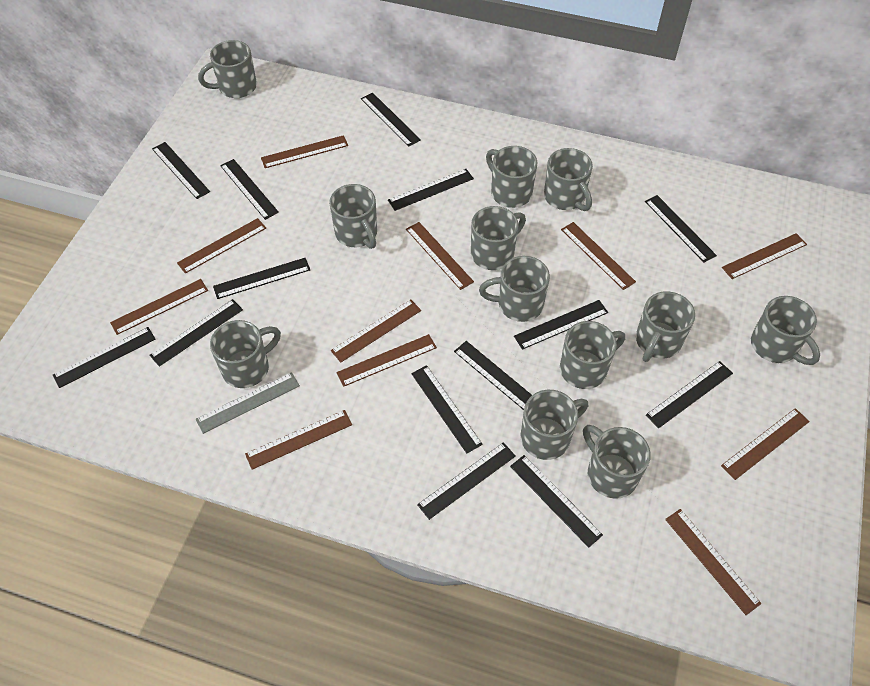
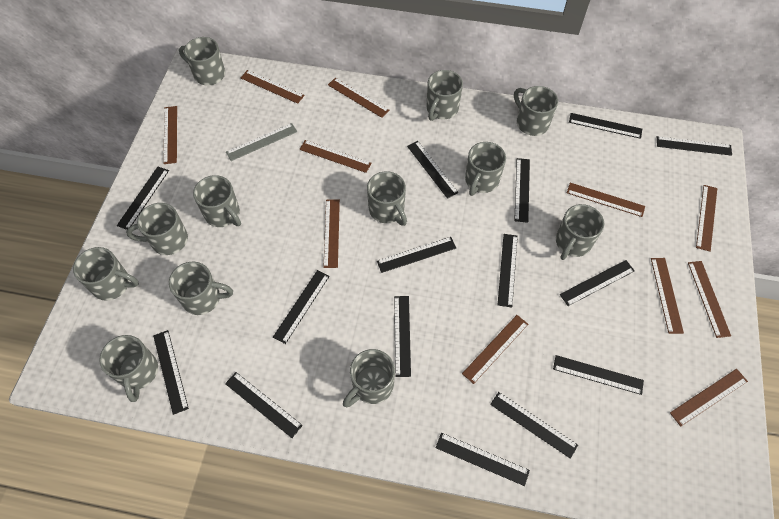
black ruler: 14 -> 15

